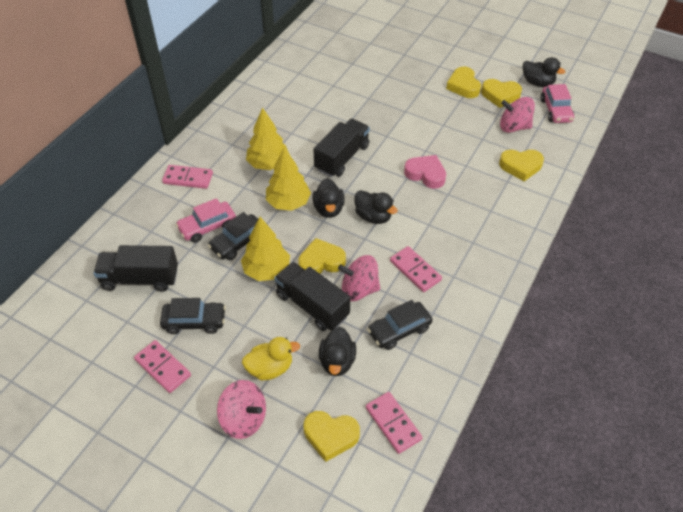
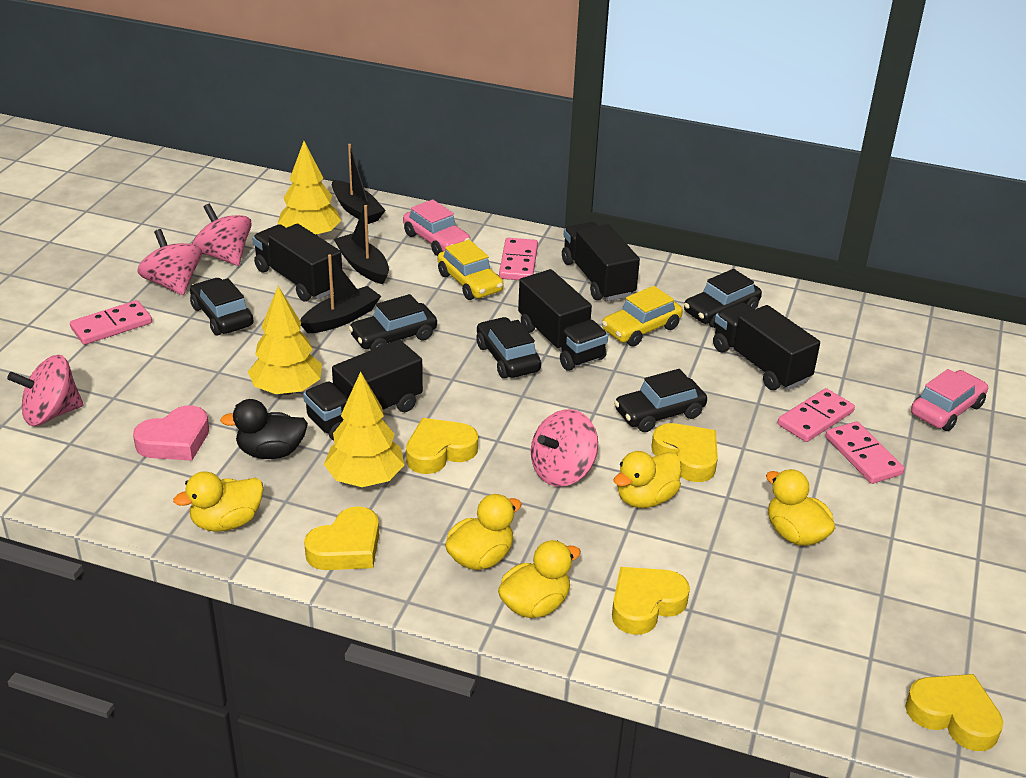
black boat: 0 -> 3
black car: 3 -> 5
black duck: 4 -> 1
black truck: 3 -> 5
pink spinning top: 3 -> 4
yellow car: 0 -> 2
yellow duck: 1 -> 5

